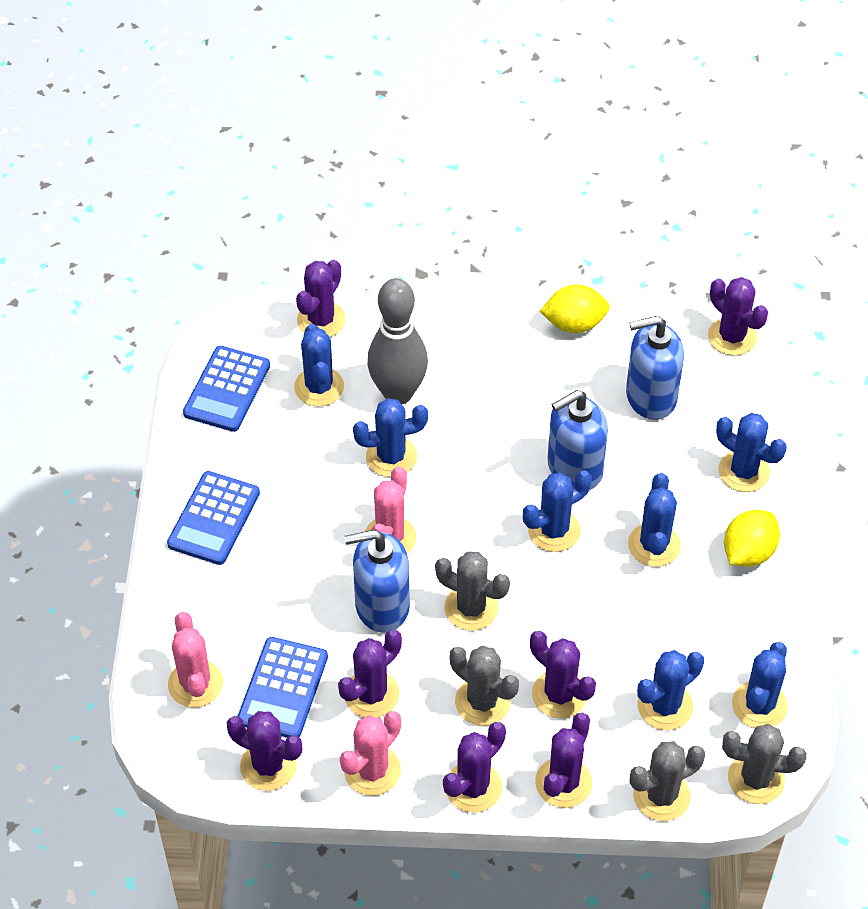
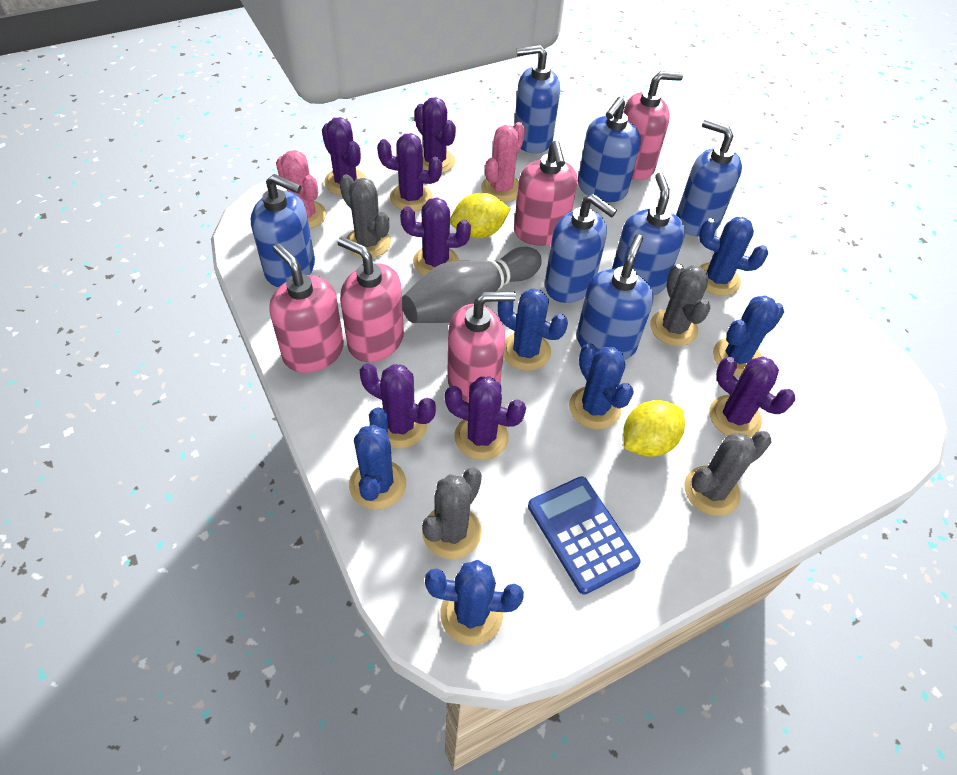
blue cactus: 7 -> 6
blue calculator: 3 -> 1
blue soap dispenser: 3 -> 7
pink cactus: 3 -> 2
pink soap dispenser: 0 -> 5

